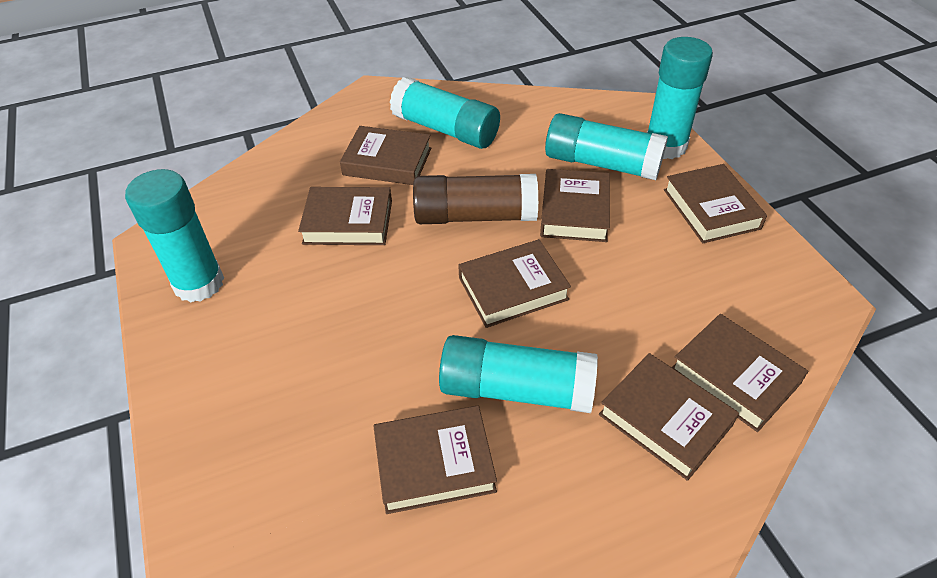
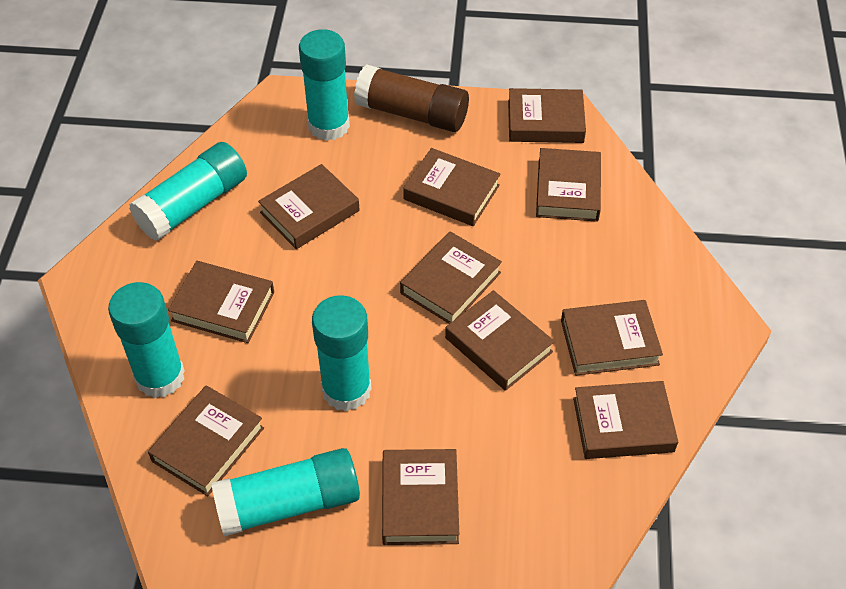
brown book: 8 -> 11

